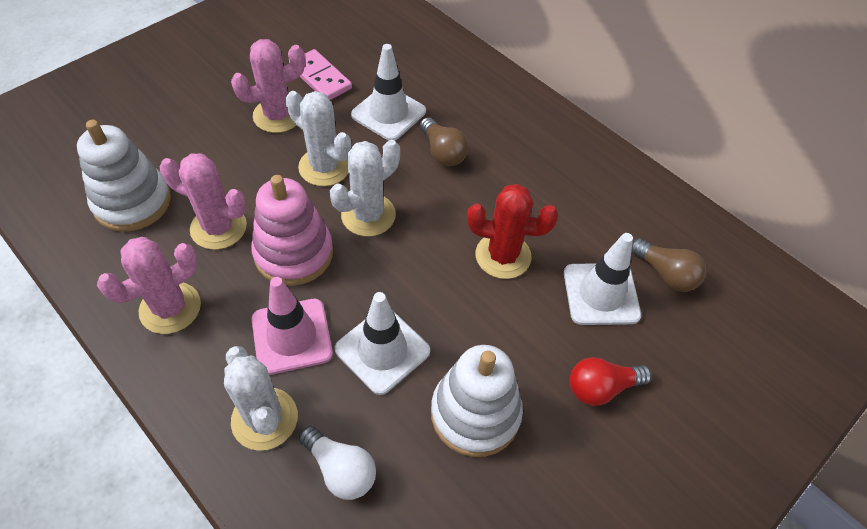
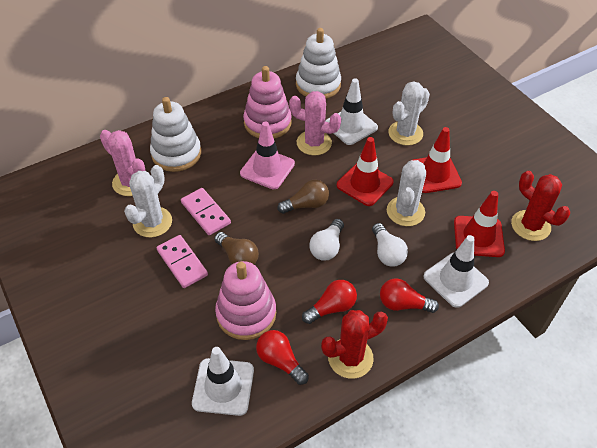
pink cactus: 3 -> 2
pink domino: 1 -> 2
pink stacking toy: 1 -> 2
red cactus: 1 -> 2
red light bulb: 1 -> 3
red traffic cone: 0 -> 3
white light bulb: 1 -> 2

